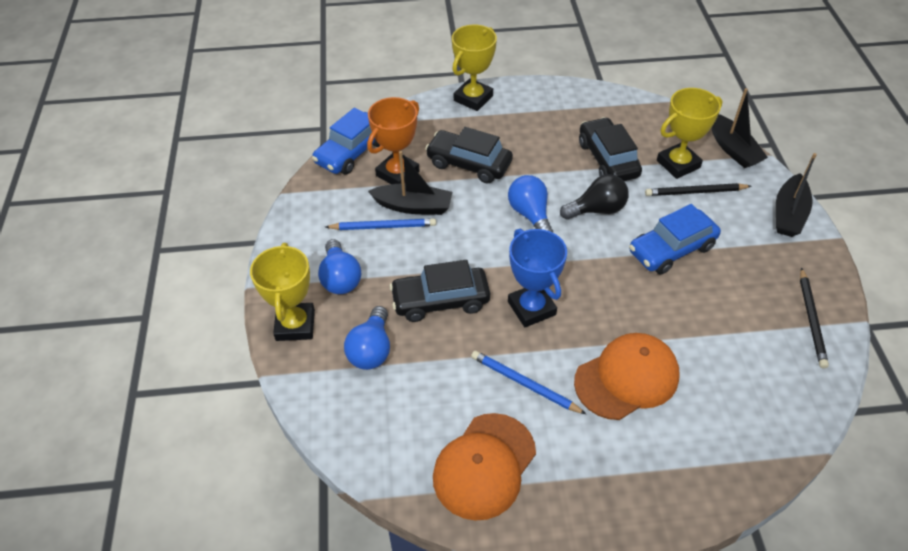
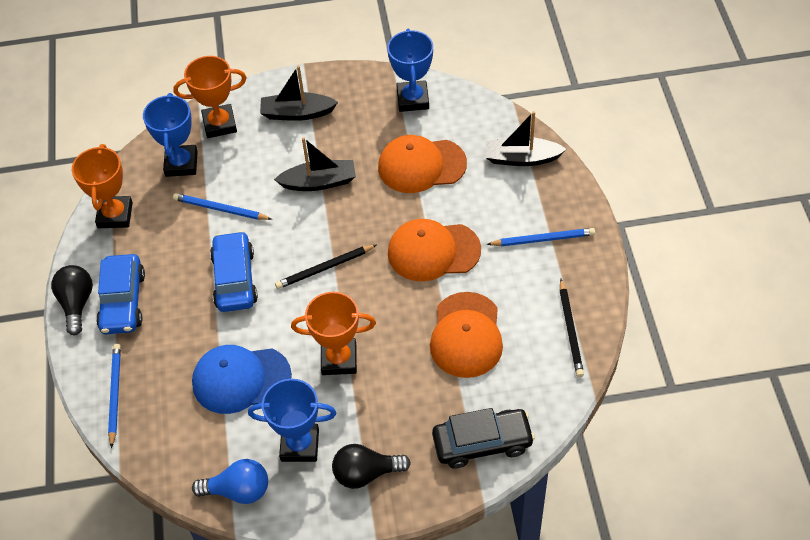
black car: 3 -> 1
black light bulb: 1 -> 2
blue cap: 0 -> 1
blue light bulb: 3 -> 1
blue pencil: 2 -> 3
blue trophy: 1 -> 3
orange cap: 2 -> 3
orange trophy: 1 -> 3
yellow trophy: 3 -> 0

